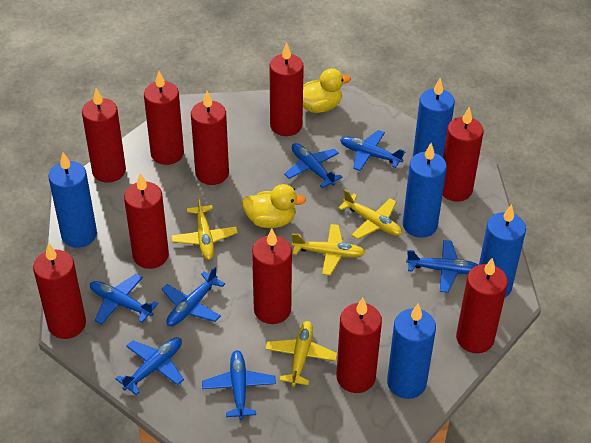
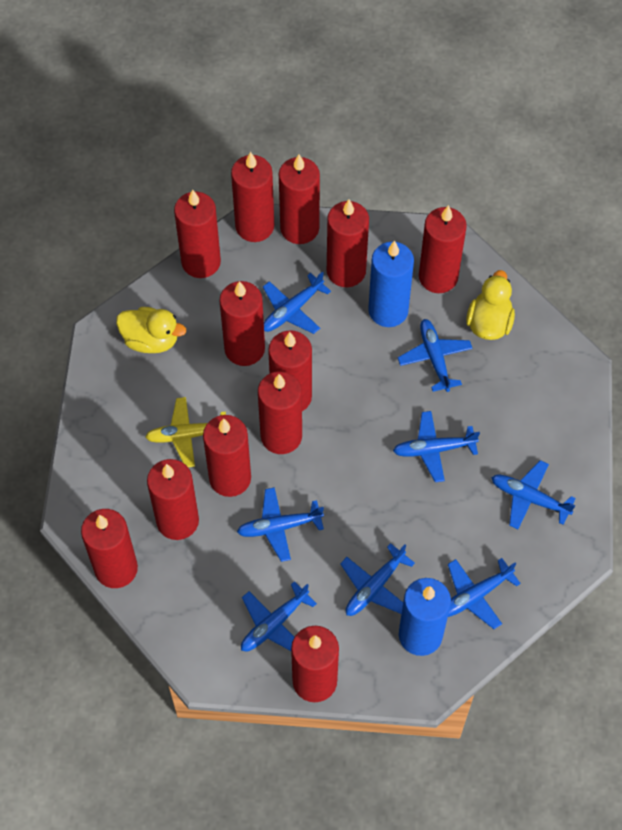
blue candle: 5 -> 2
blue plane: 7 -> 8
red candle: 10 -> 12
yellow plane: 4 -> 1

